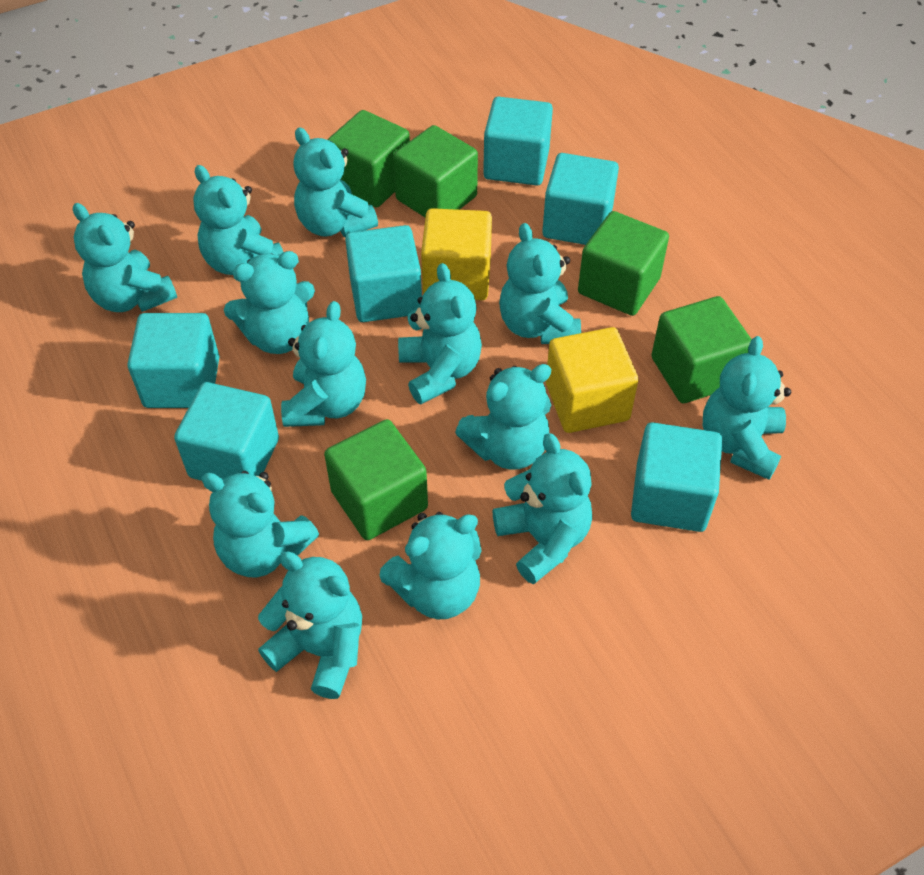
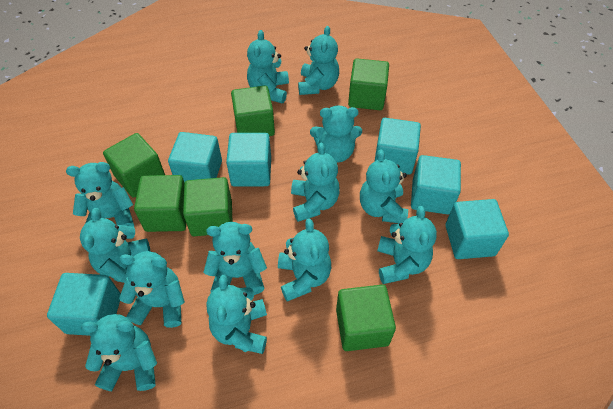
green cube: 5 -> 6
yellow cube: 2 -> 0

